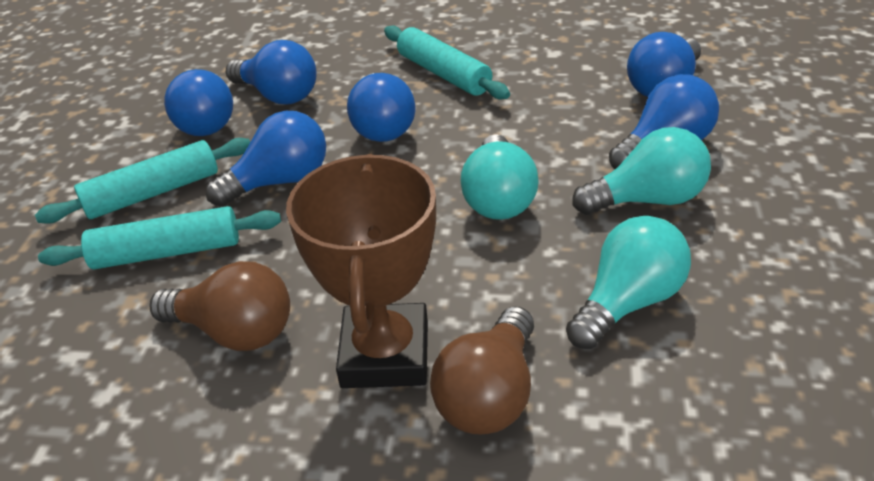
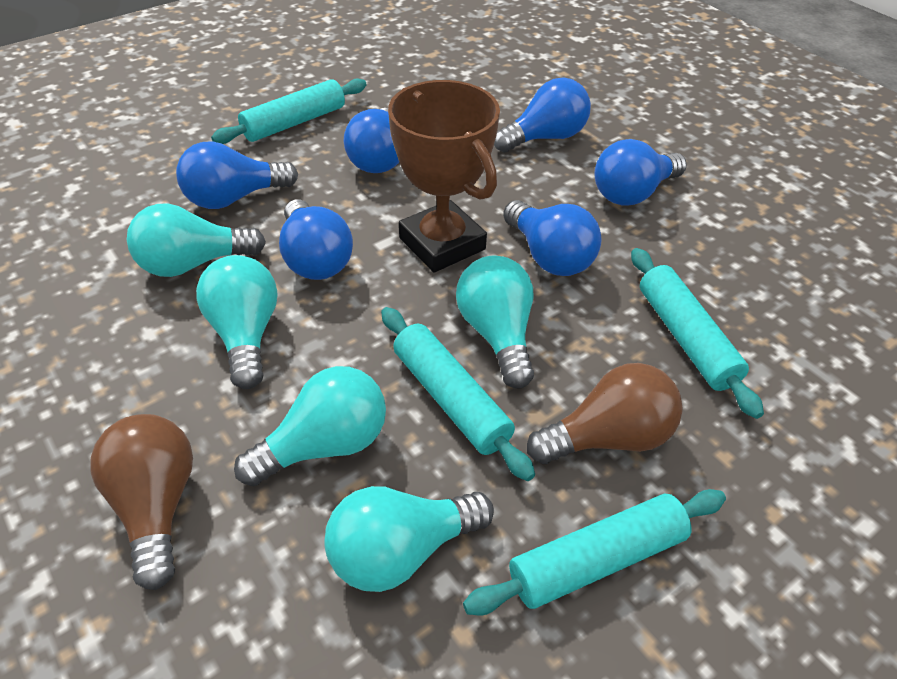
turquoise light bulb: 3 -> 5
turquoise rolling pin: 3 -> 4

